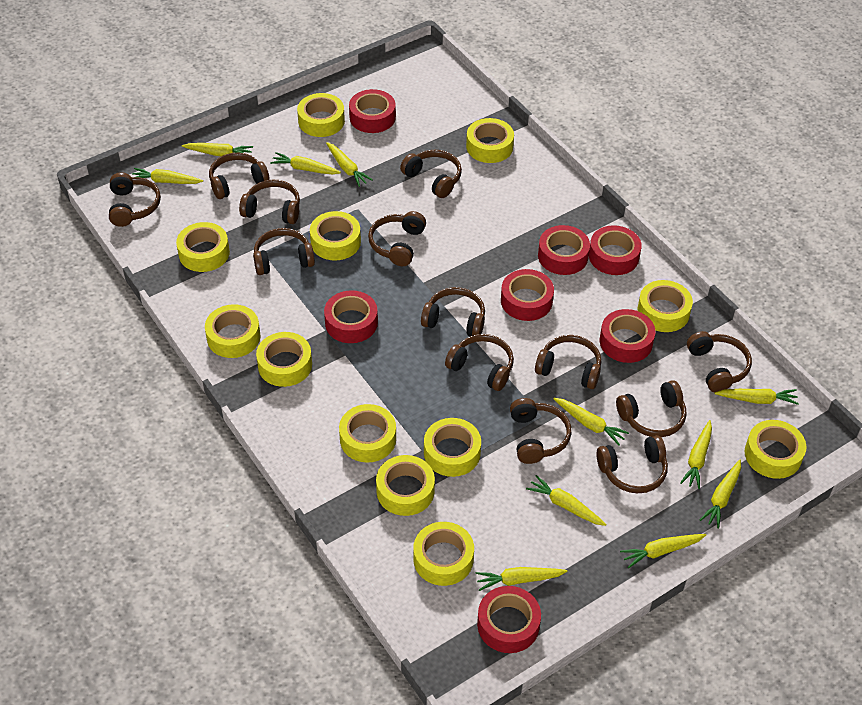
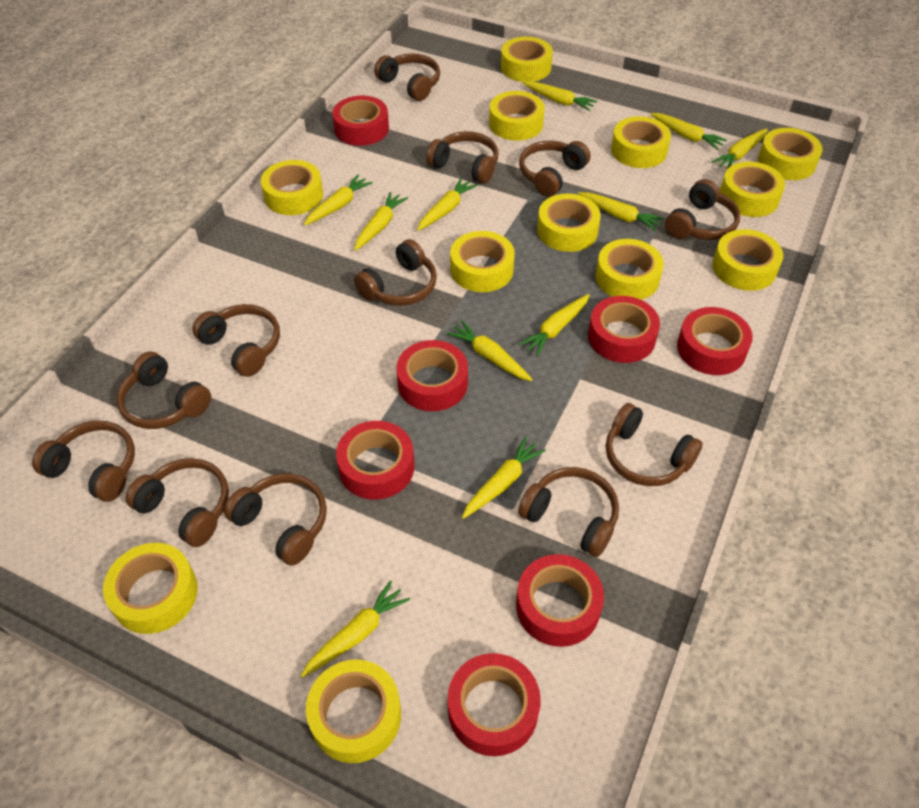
brown headphones: 13 -> 12

